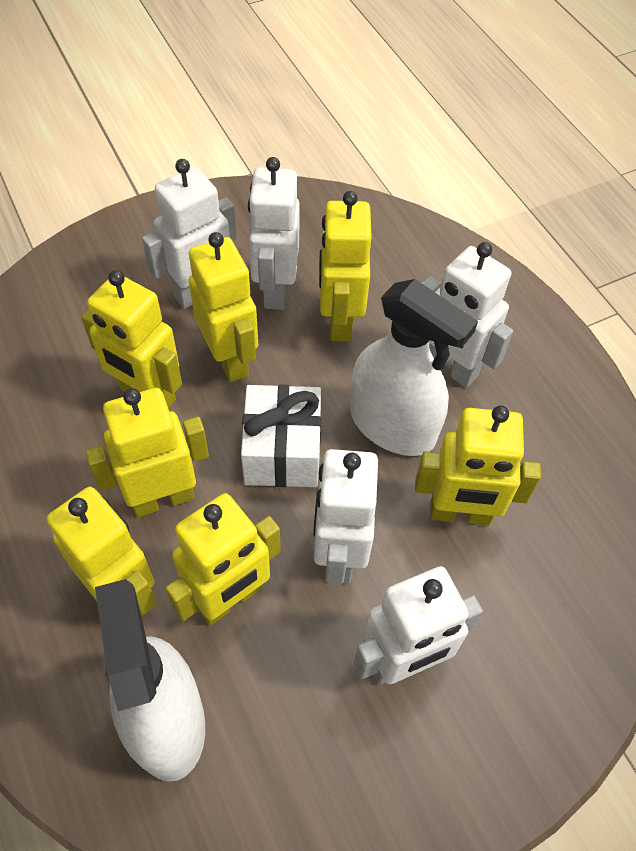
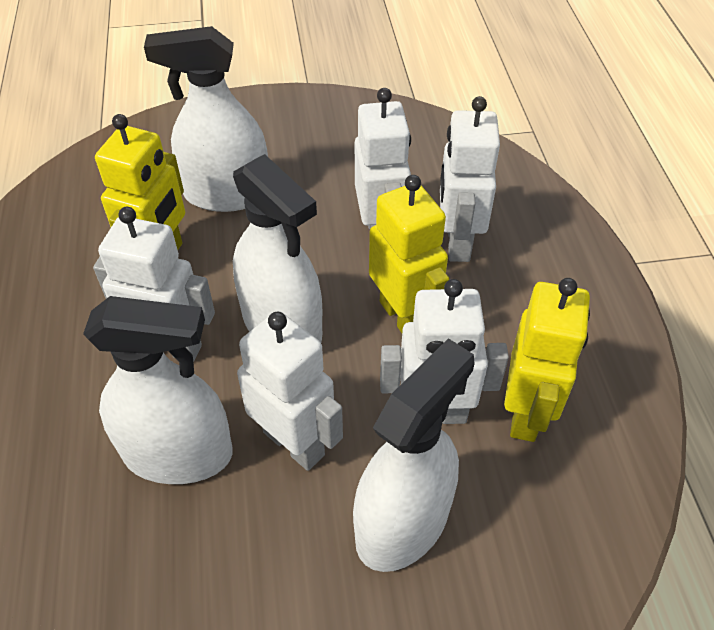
white gift: 1 -> 0
white spray bottle: 2 -> 4
yellow robot: 7 -> 3

